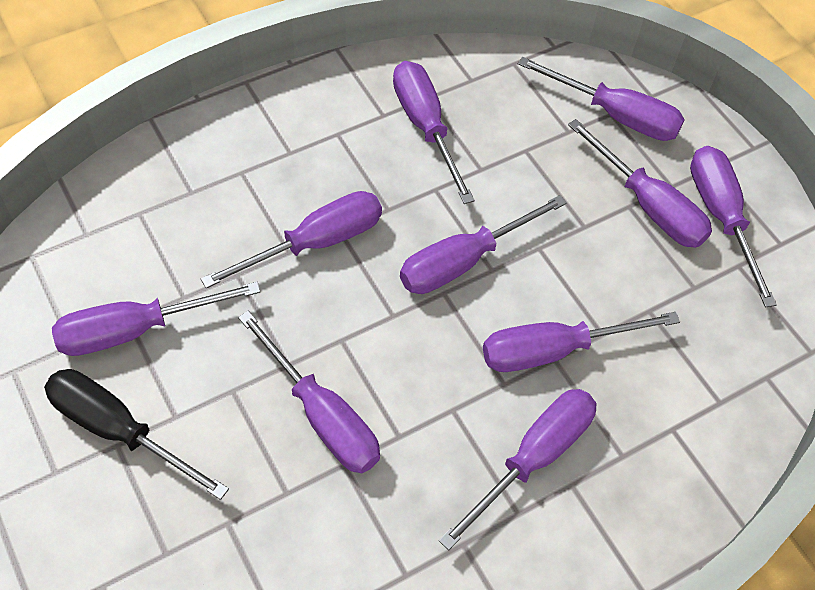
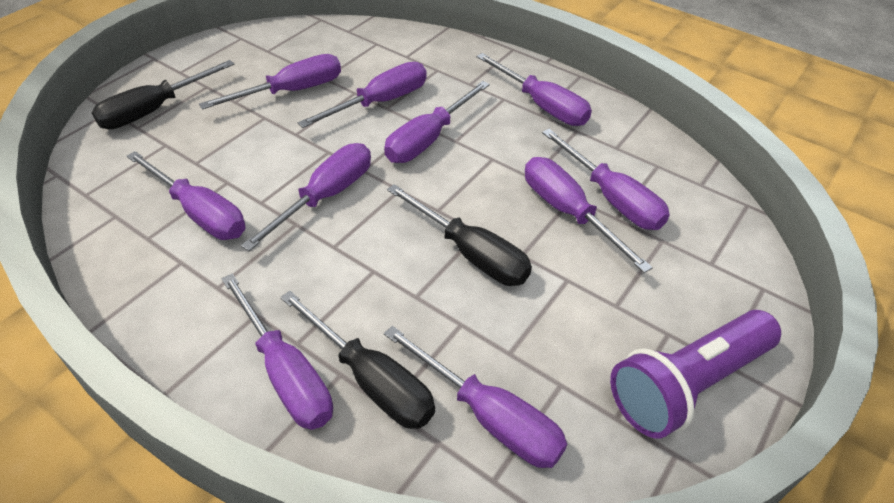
black screwdriver: 1 -> 3
purple flashlight: 0 -> 1

